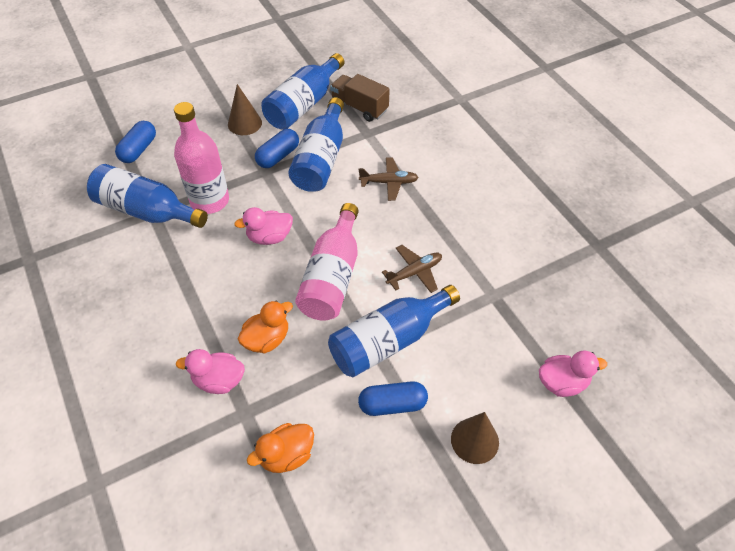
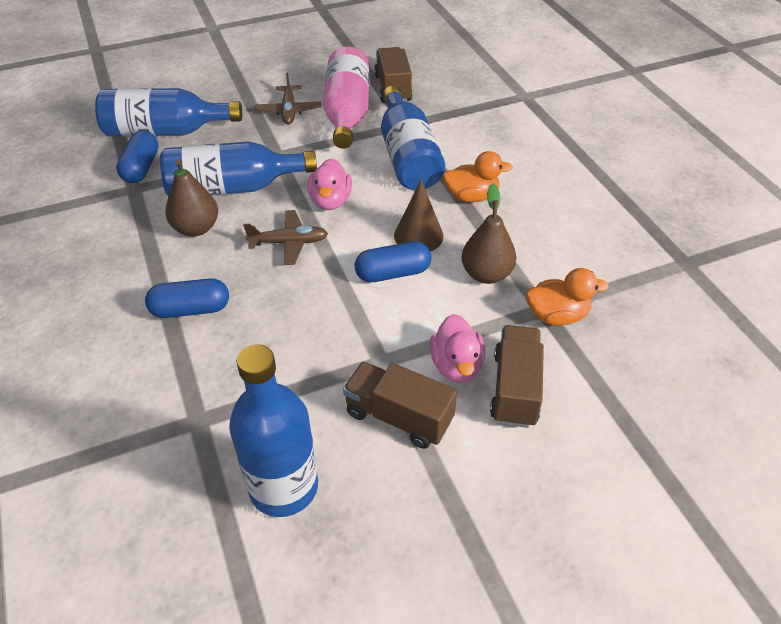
brown cone: 2 -> 1
brown pear: 0 -> 2
brown truck: 1 -> 3
pink bottle: 2 -> 1
pink duck: 3 -> 2

